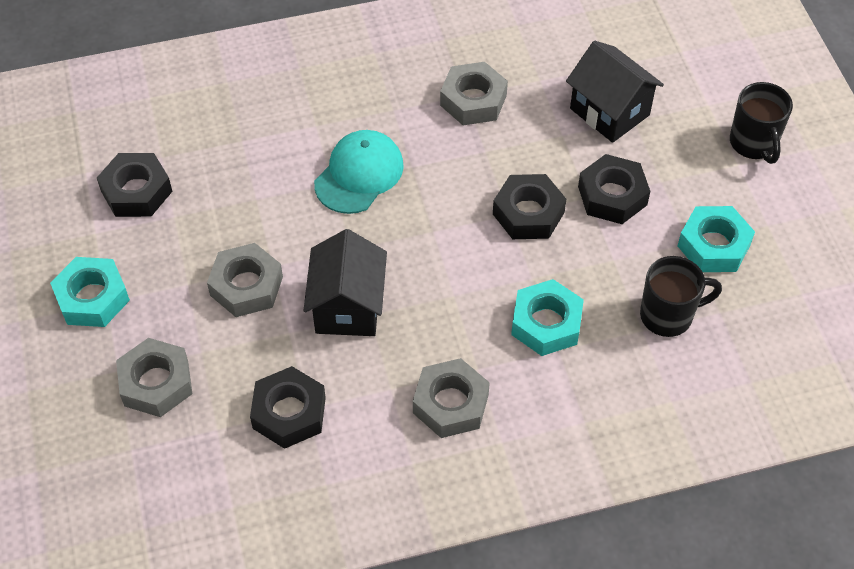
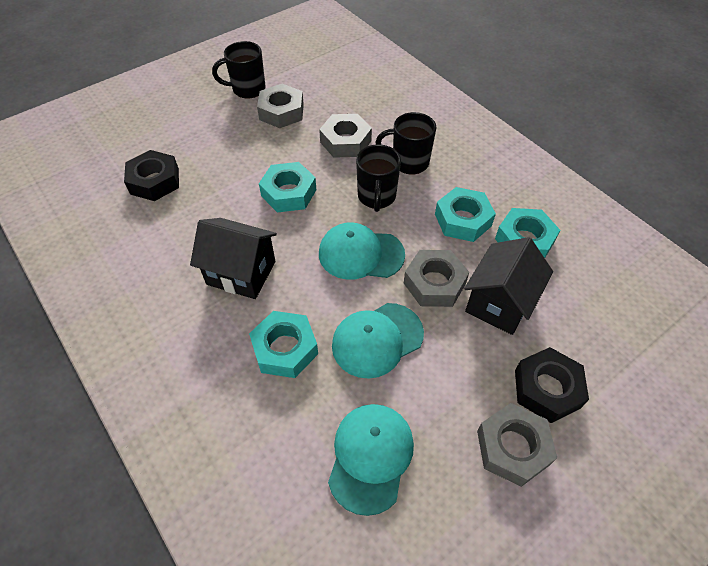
black mug: 2 -> 3
black nut: 4 -> 2
turquoise cap: 1 -> 3
turquoise nut: 3 -> 4

